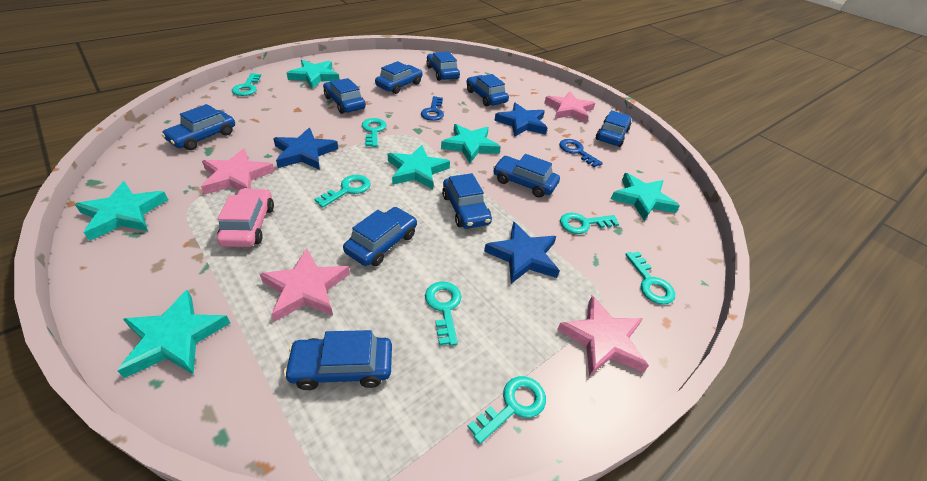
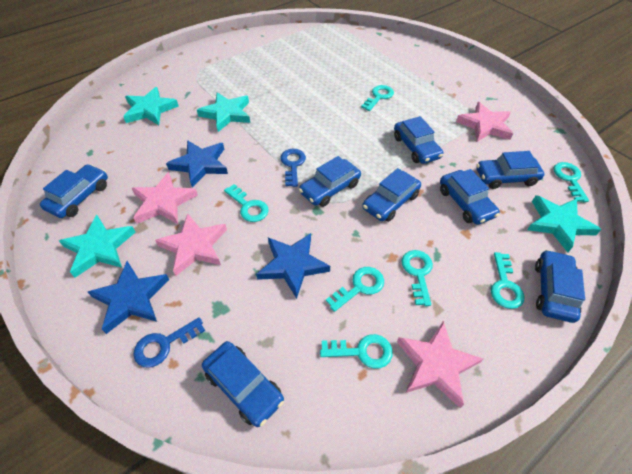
blue car: 10 -> 8
pink car: 1 -> 0
turquoise star: 6 -> 4

